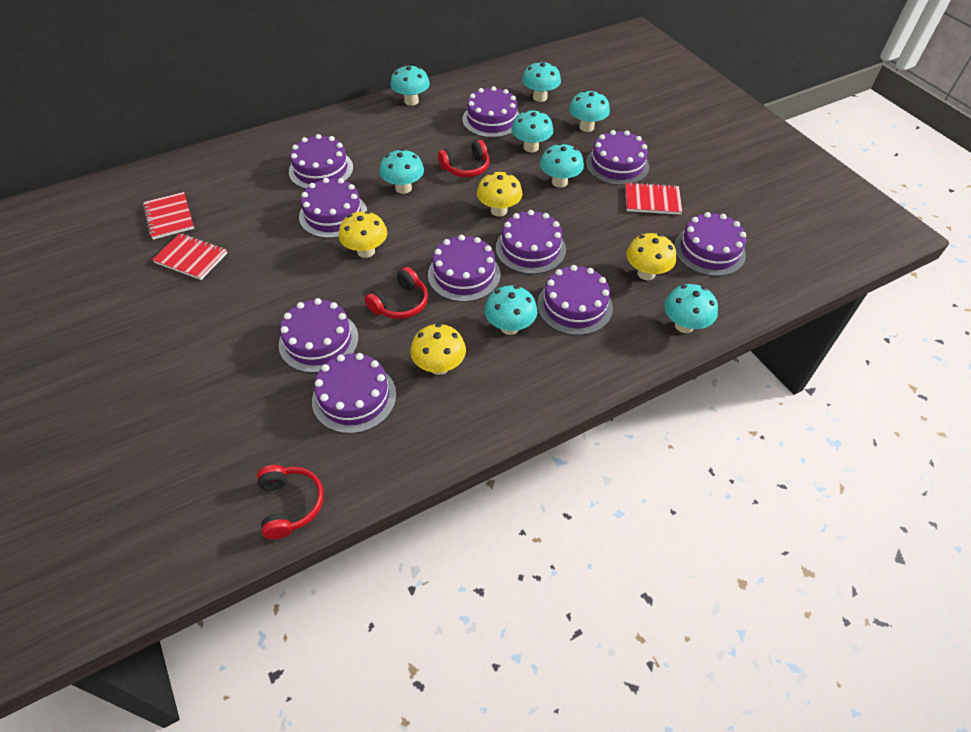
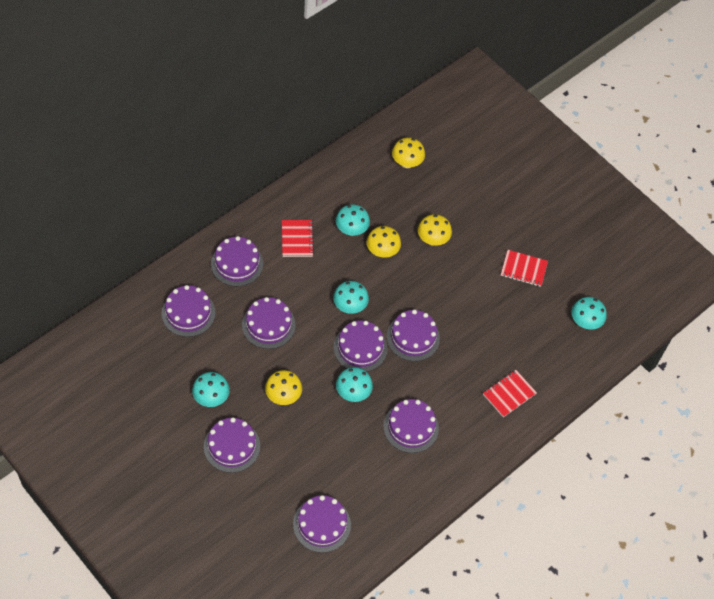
purple cake: 10 -> 8
red headphones: 3 -> 0
turquoise mushroom: 8 -> 5

